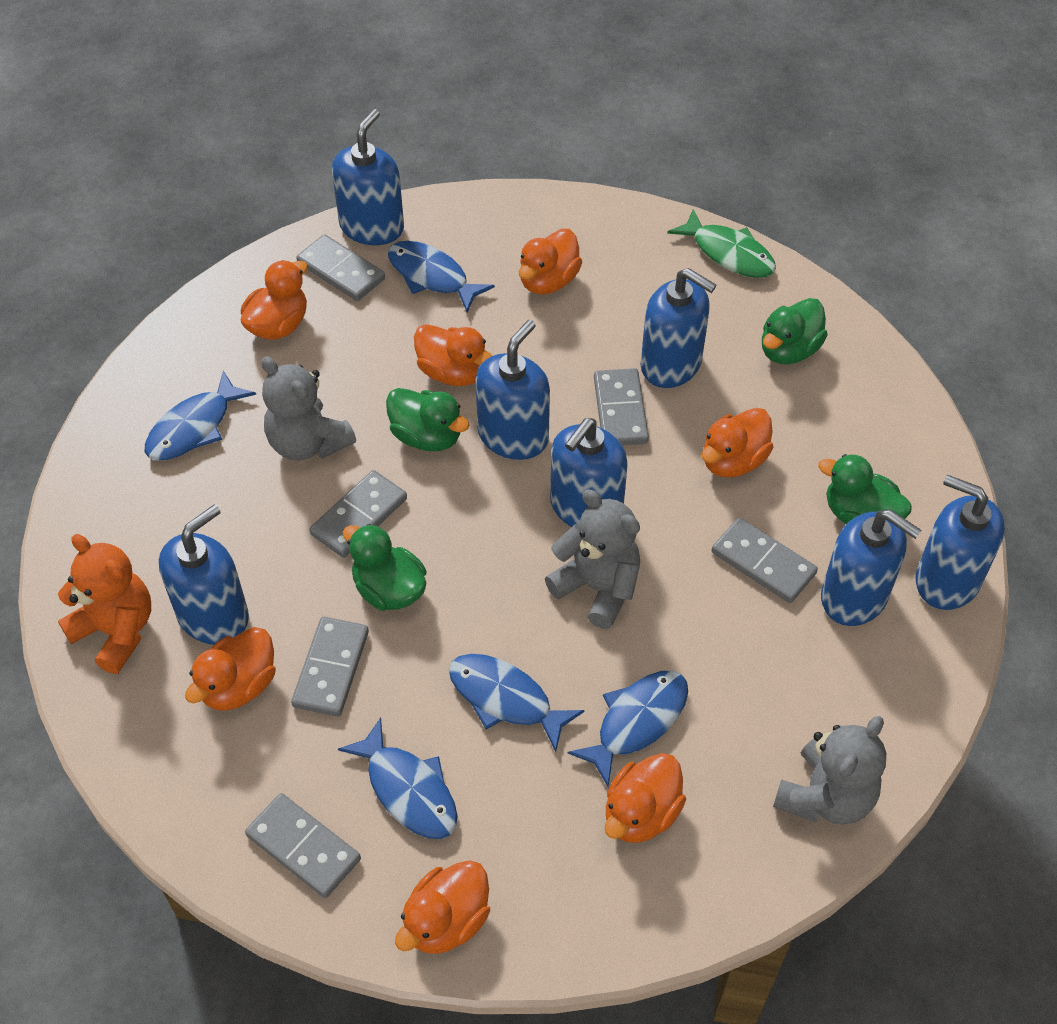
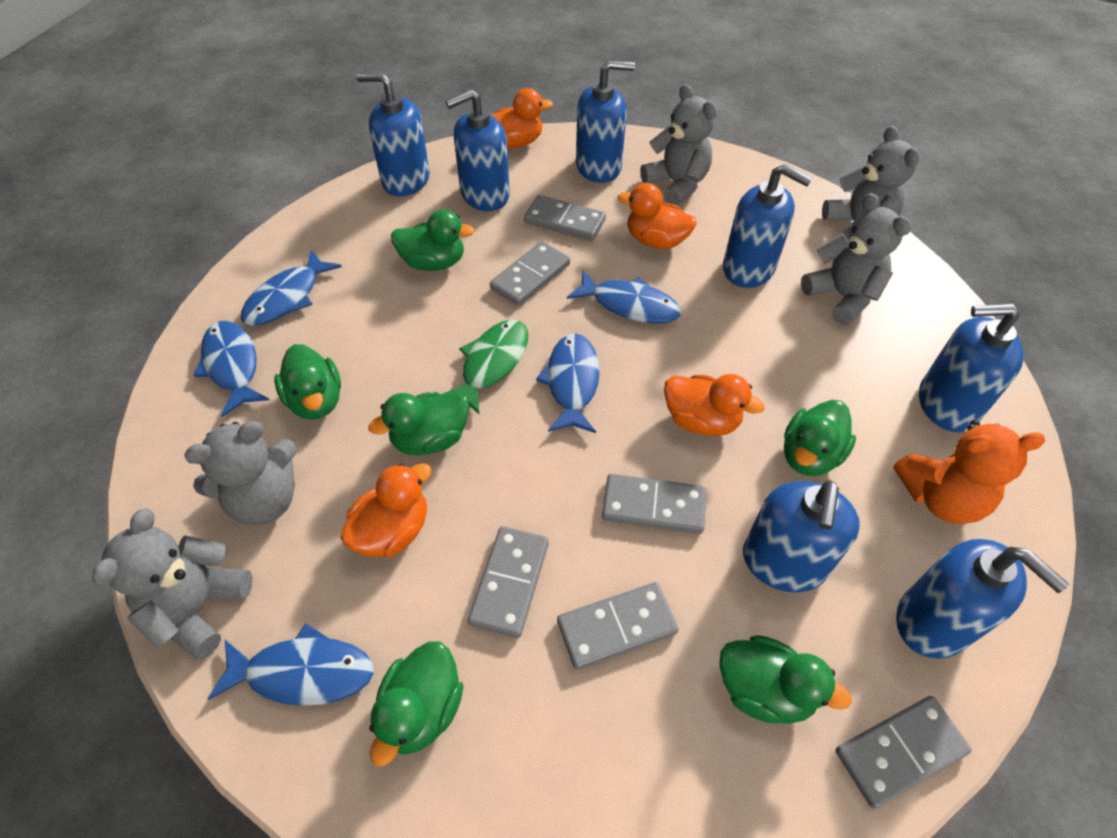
green duck: 4 -> 6
grey teddy bear: 3 -> 5
orange duck: 7 -> 4

